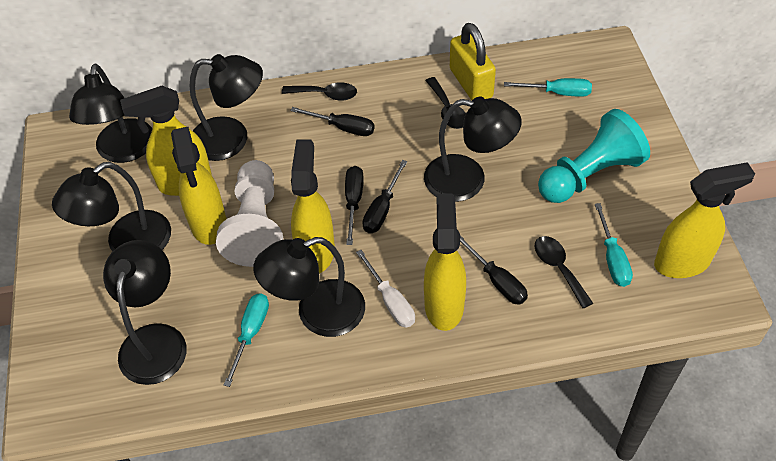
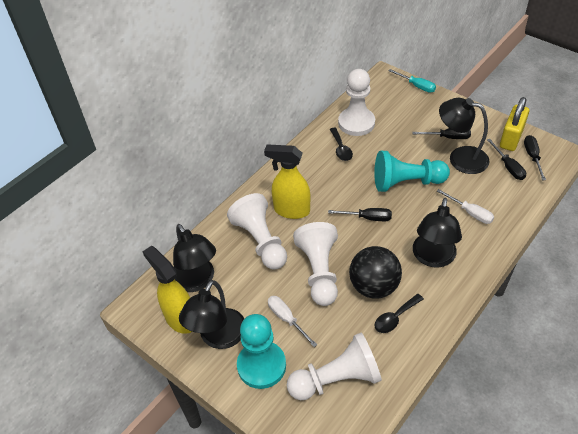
black ball: 0 -> 1
black lamp: 6 -> 4
black spoon: 3 -> 2
turquoise pawn: 1 -> 2
turquoise screwdriver: 3 -> 1
white pawn: 1 -> 4
white screwdriver: 1 -> 2
yellow spray bottle: 5 -> 2

